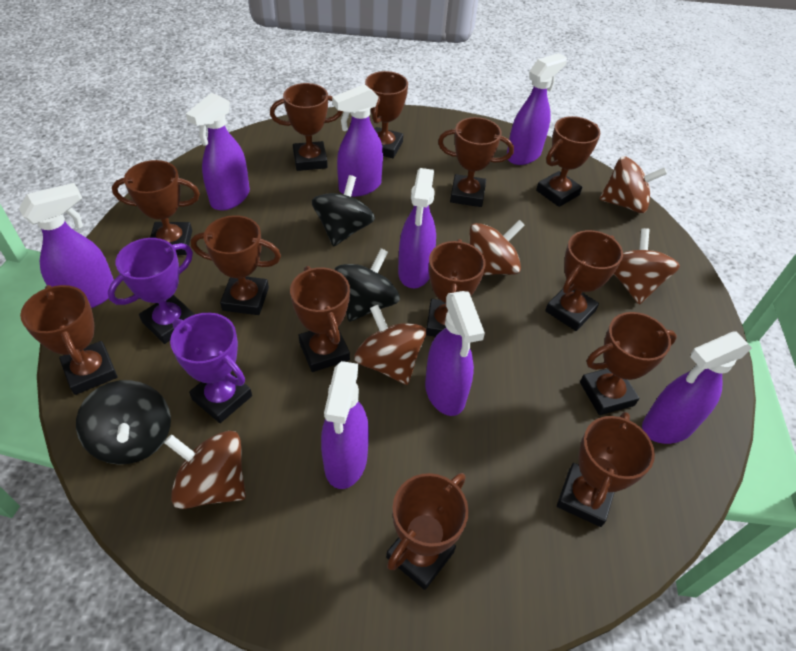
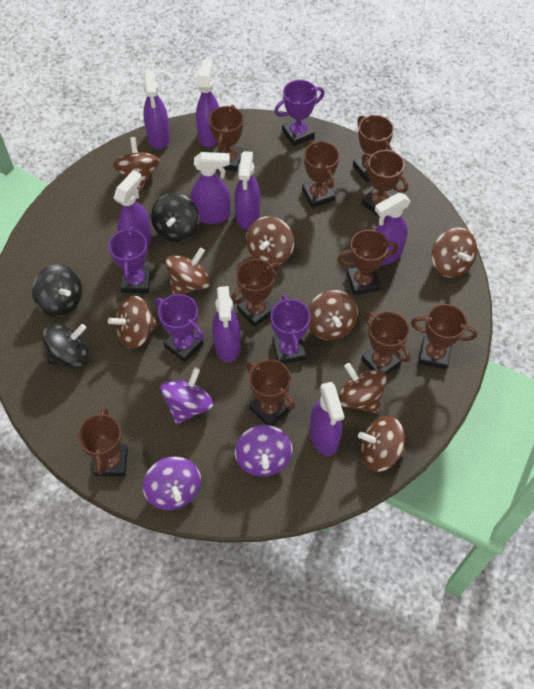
brown spinning top: 5 -> 8
brown trophy: 13 -> 10
purple spinning top: 0 -> 3
purple trophy: 2 -> 4

